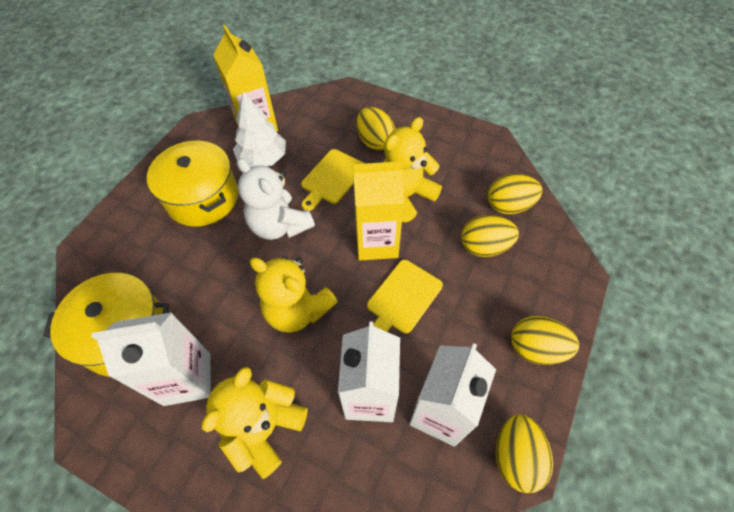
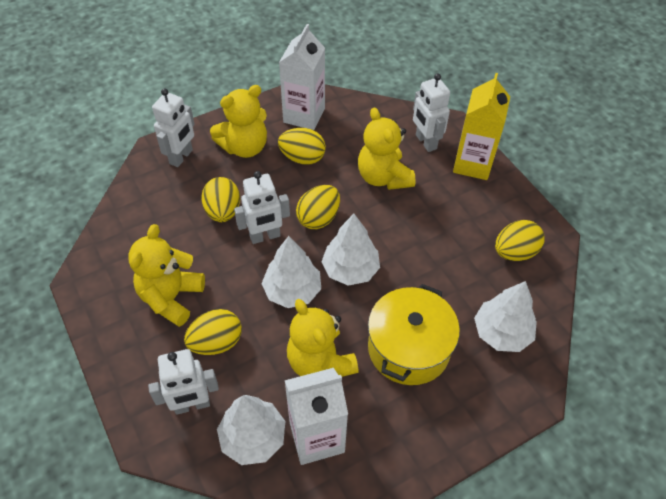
white carton: 3 -> 2
white robot: 0 -> 4
white teddy bear: 1 -> 0
white tree: 1 -> 4
yellow carton: 2 -> 1
yellow cutting board: 2 -> 0
yellow pot: 2 -> 1
yellow teddy bear: 3 -> 4

